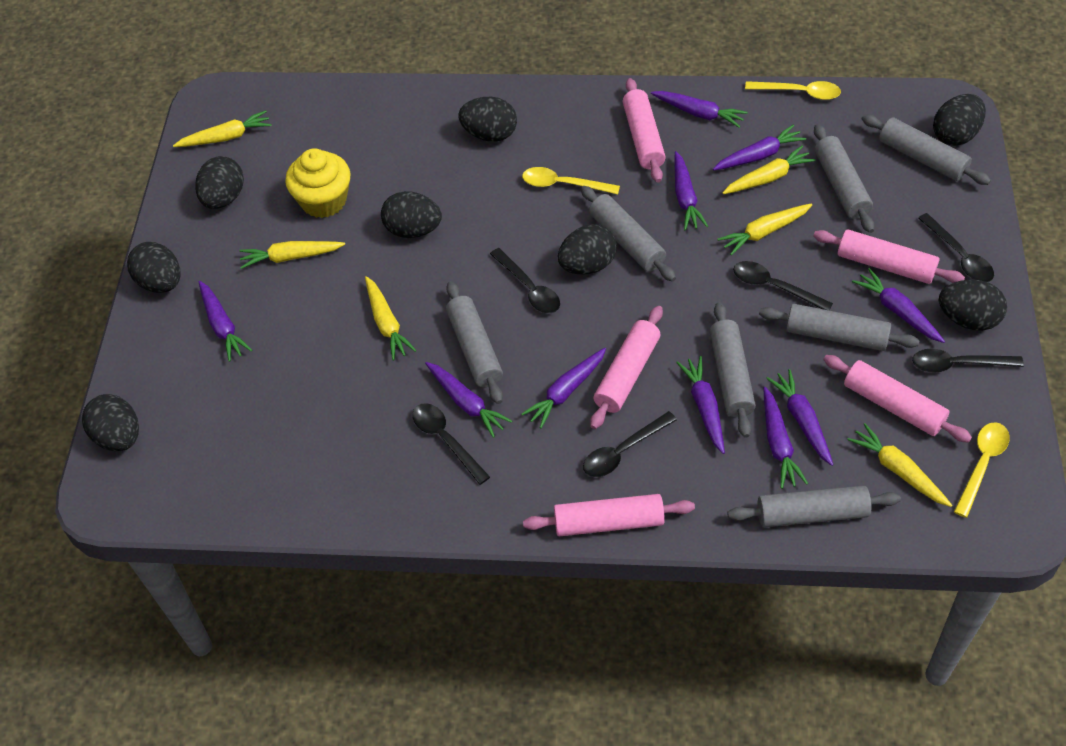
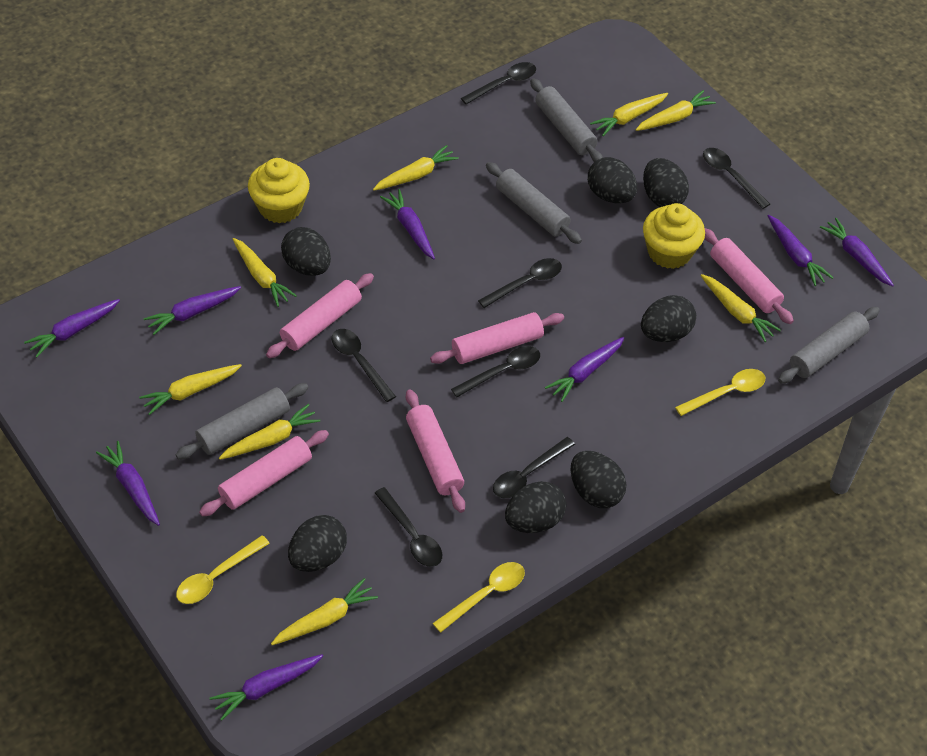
black egg: 8 -> 7
black spoon: 6 -> 7
grey rolling pin: 7 -> 4
purple carrot: 10 -> 8
yellow carrot: 6 -> 8
yellow cupcake: 1 -> 2

